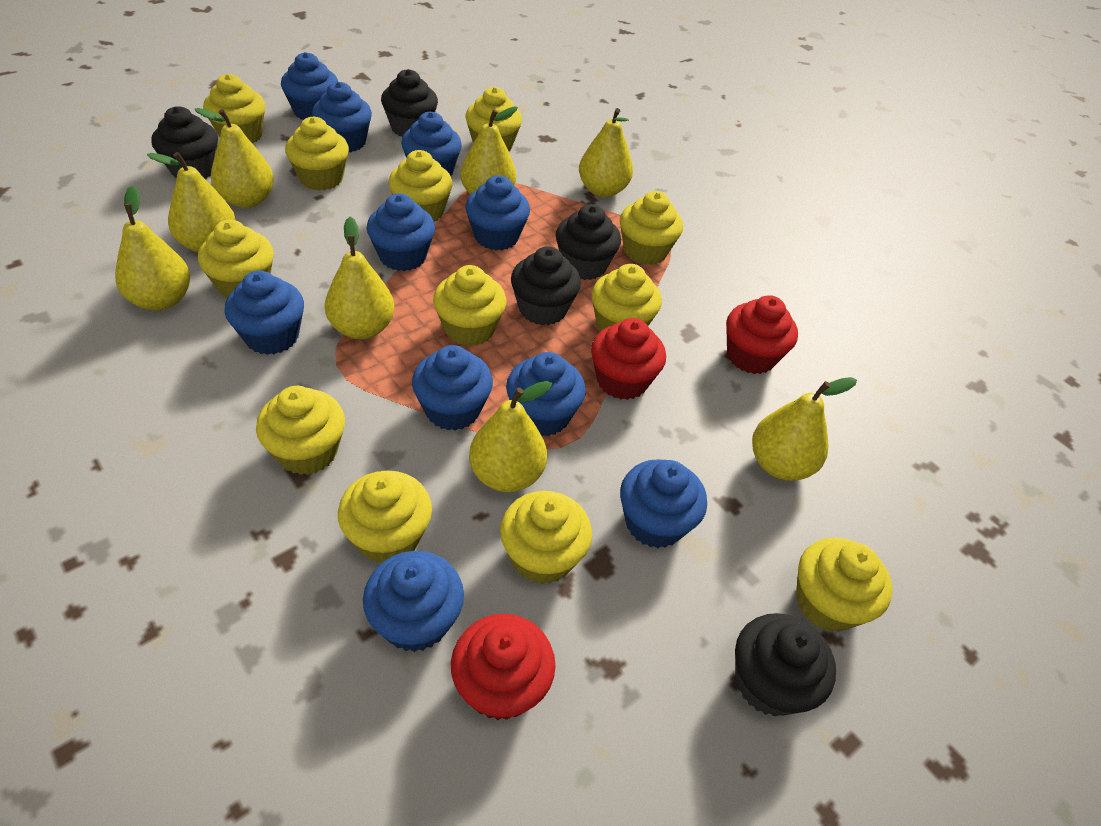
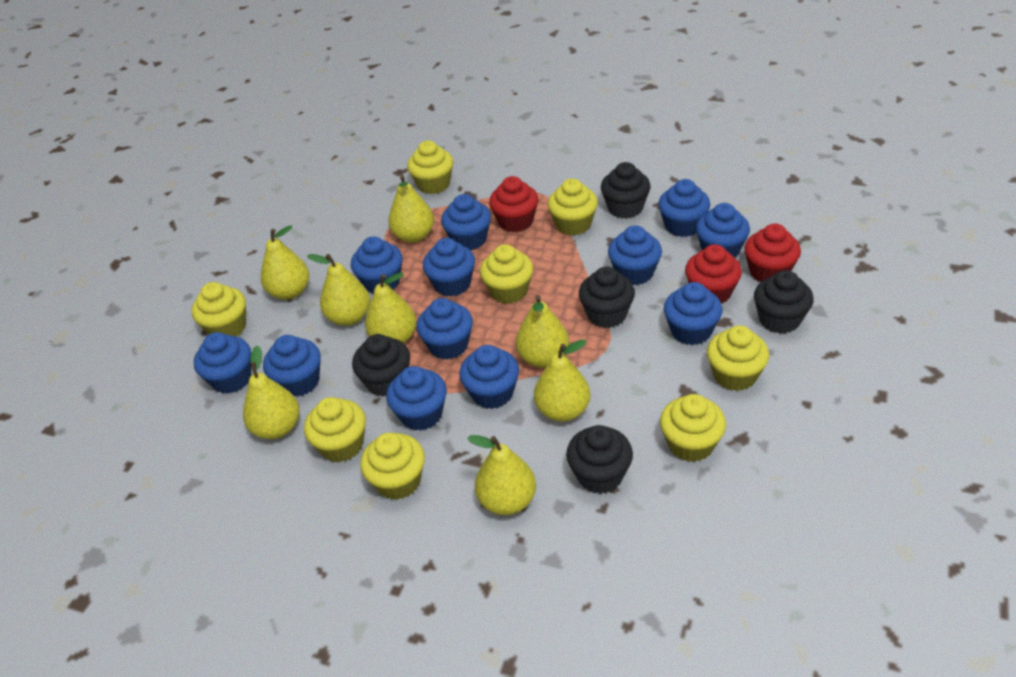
blue cupcake: 10 -> 12
yellow cupcake: 12 -> 8

